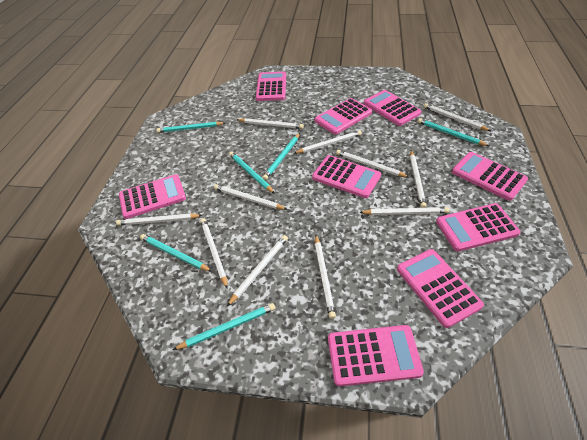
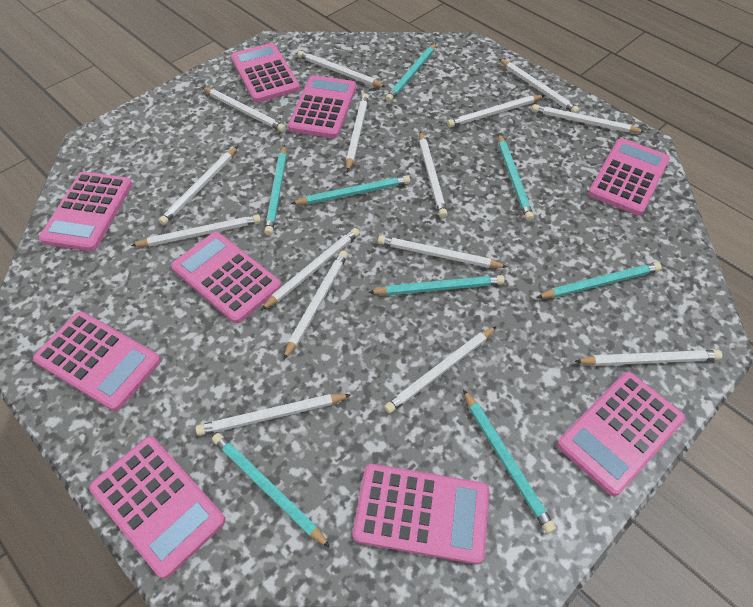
turquoise pencil: 6 -> 8
white pencil: 11 -> 15

